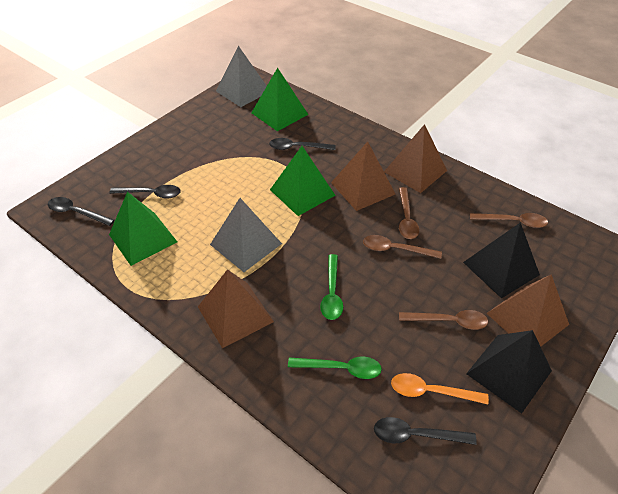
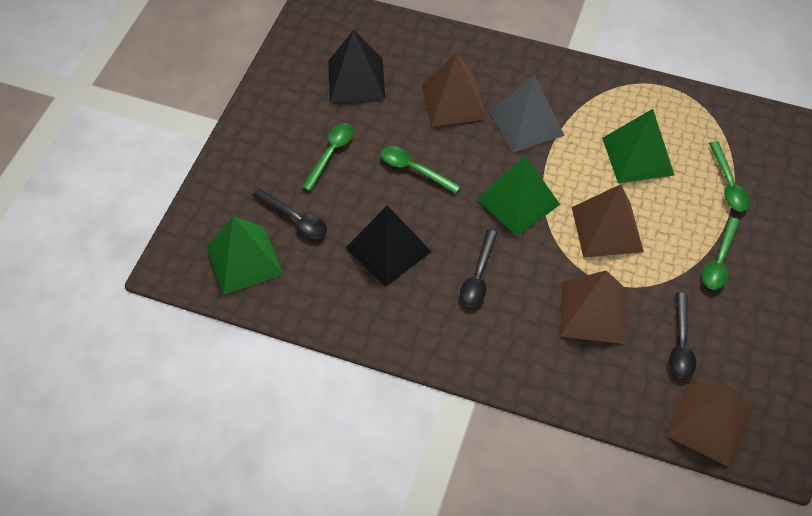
black spoon: 4 -> 3
brown spoon: 4 -> 0
green spoon: 2 -> 4
grey pyramid: 2 -> 1
orange spoon: 1 -> 0

